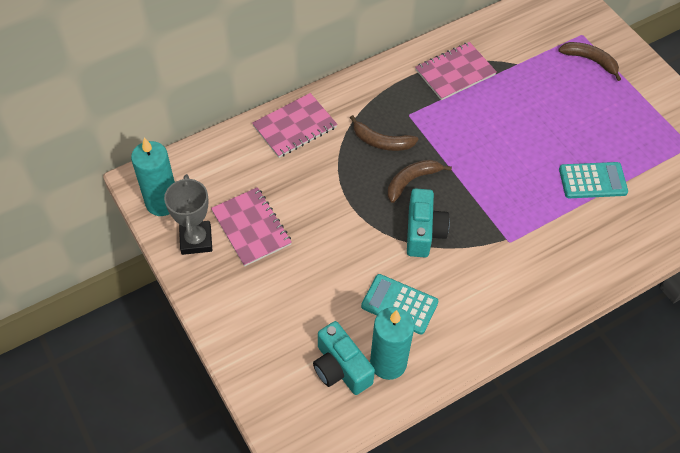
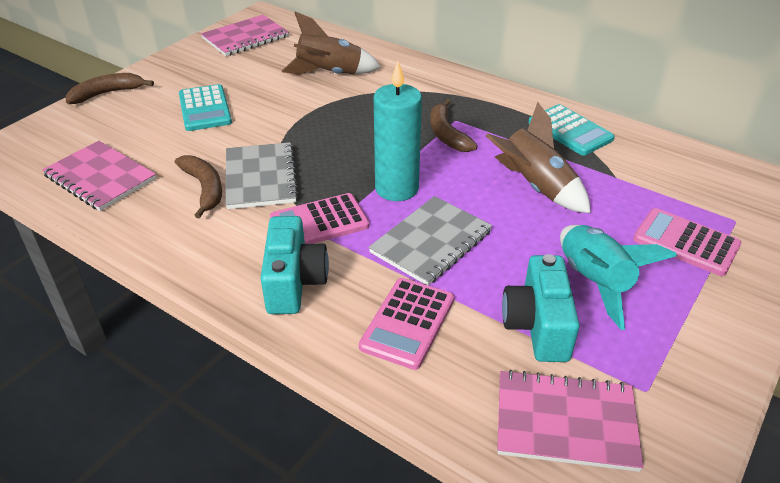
brown rocket: 0 -> 2
grey notebook: 0 -> 2
grey trophy: 1 -> 0
pink calculator: 0 -> 3
turquoise candle: 2 -> 1
turquoise rocket: 0 -> 1

